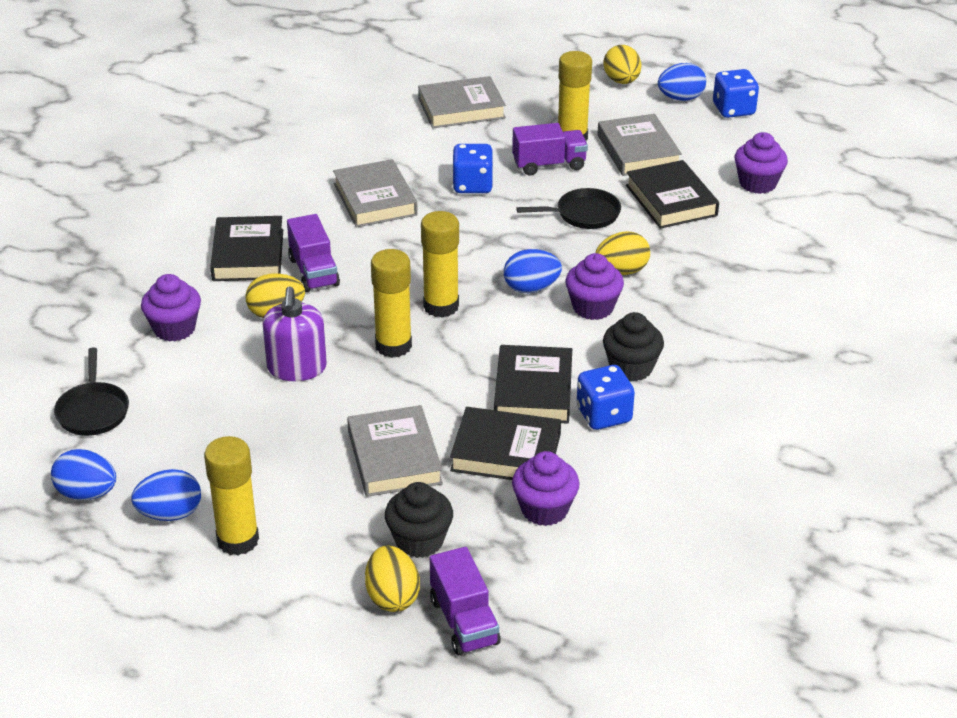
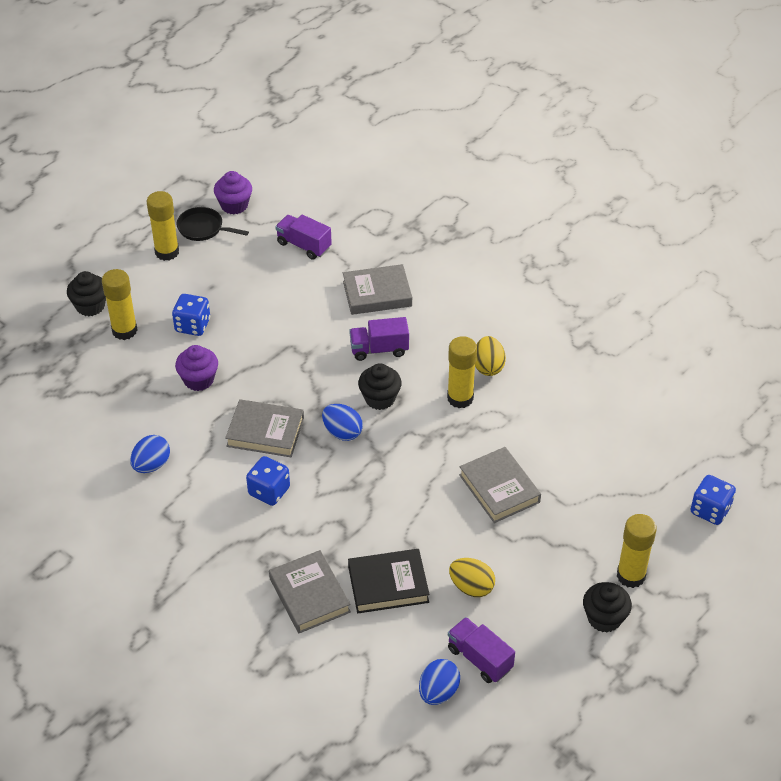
black book: 4 -> 1
black cupcake: 2 -> 3
black pan: 2 -> 1
blue egg: 4 -> 3
purple cupcake: 4 -> 2
purple soap dispenser: 1 -> 0
yellow egg: 4 -> 2

